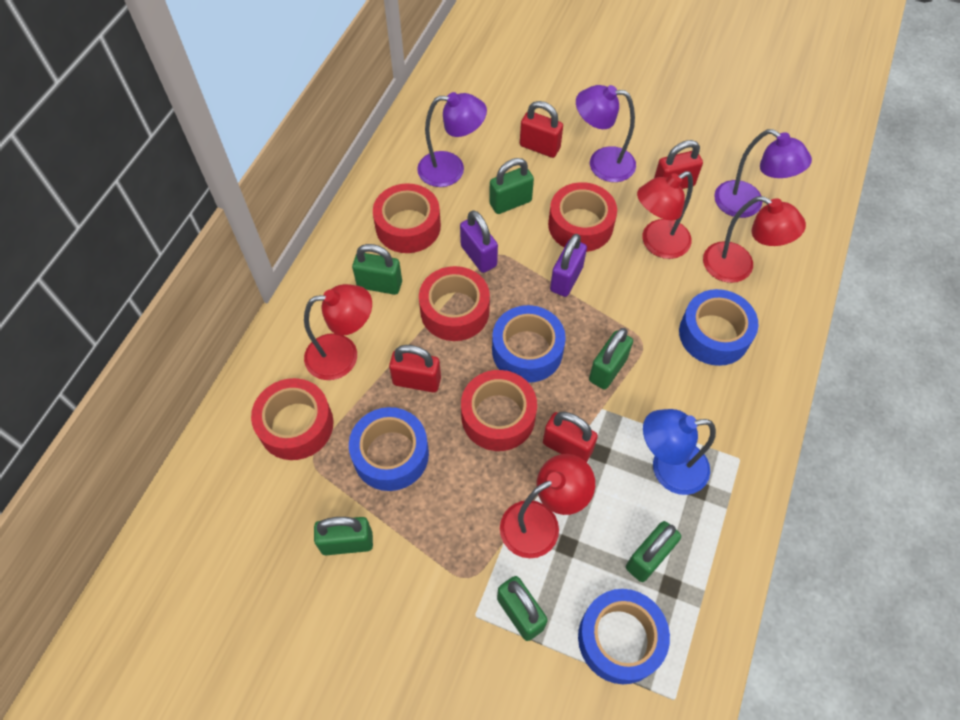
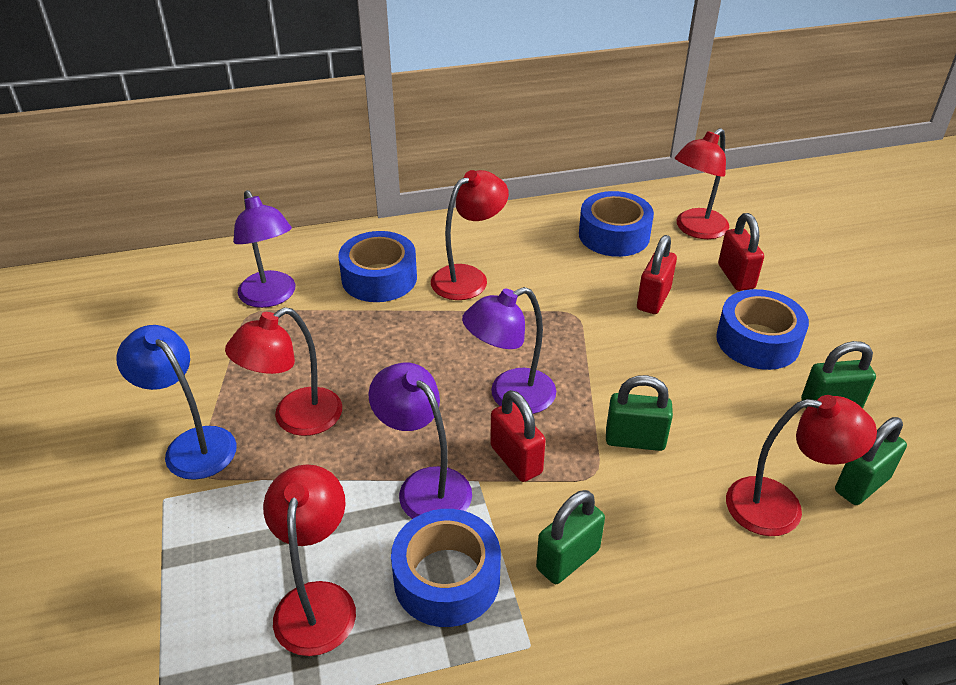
green padlock: 6 -> 4
purple padlock: 2 -> 0
red lamp: 4 -> 5
red padlock: 4 -> 3
red tape: 5 -> 0

